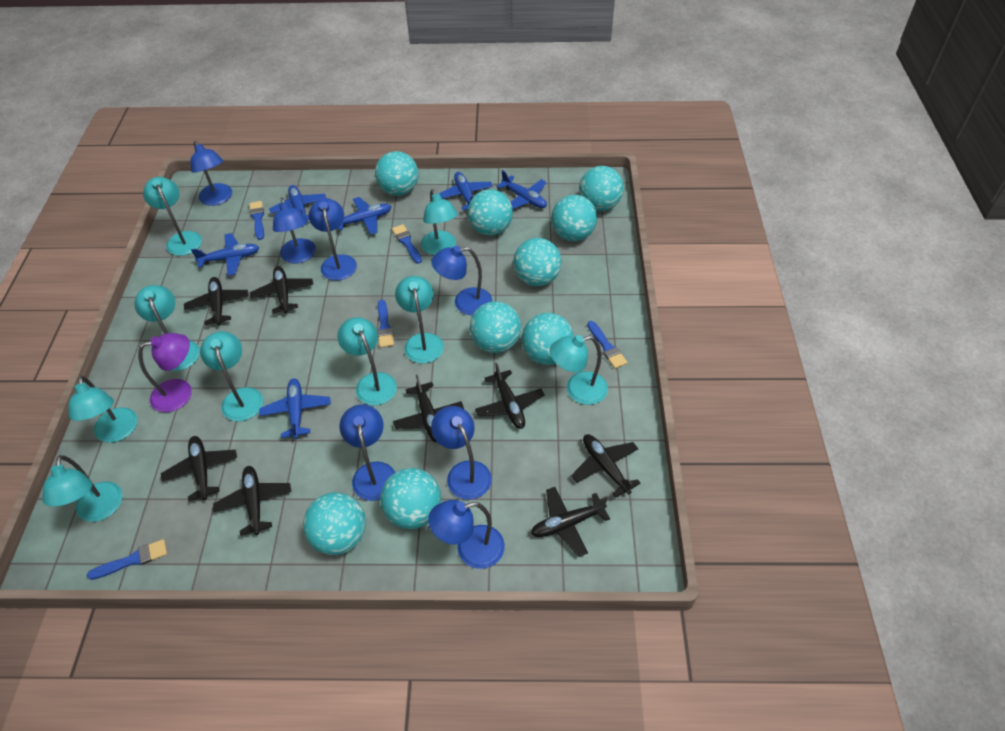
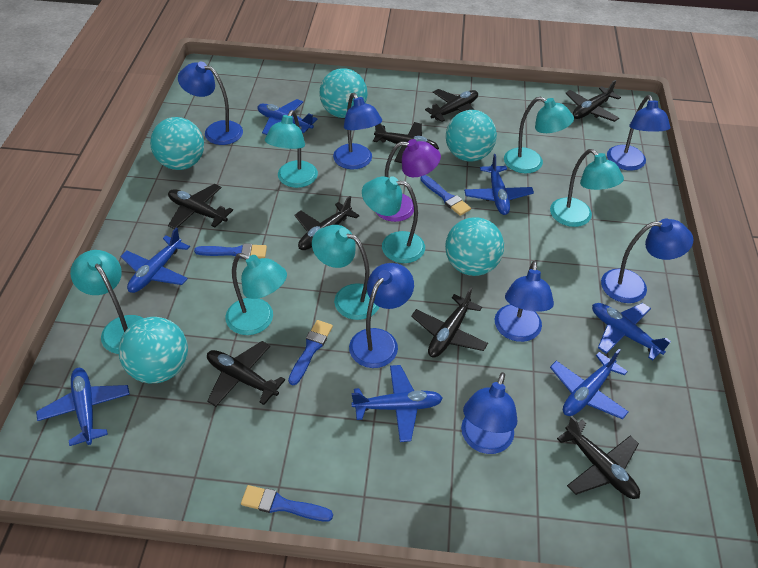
blue brush: 5 -> 4
blue plane: 6 -> 7
turquoise ball: 9 -> 5
turquoise lamp: 9 -> 7

